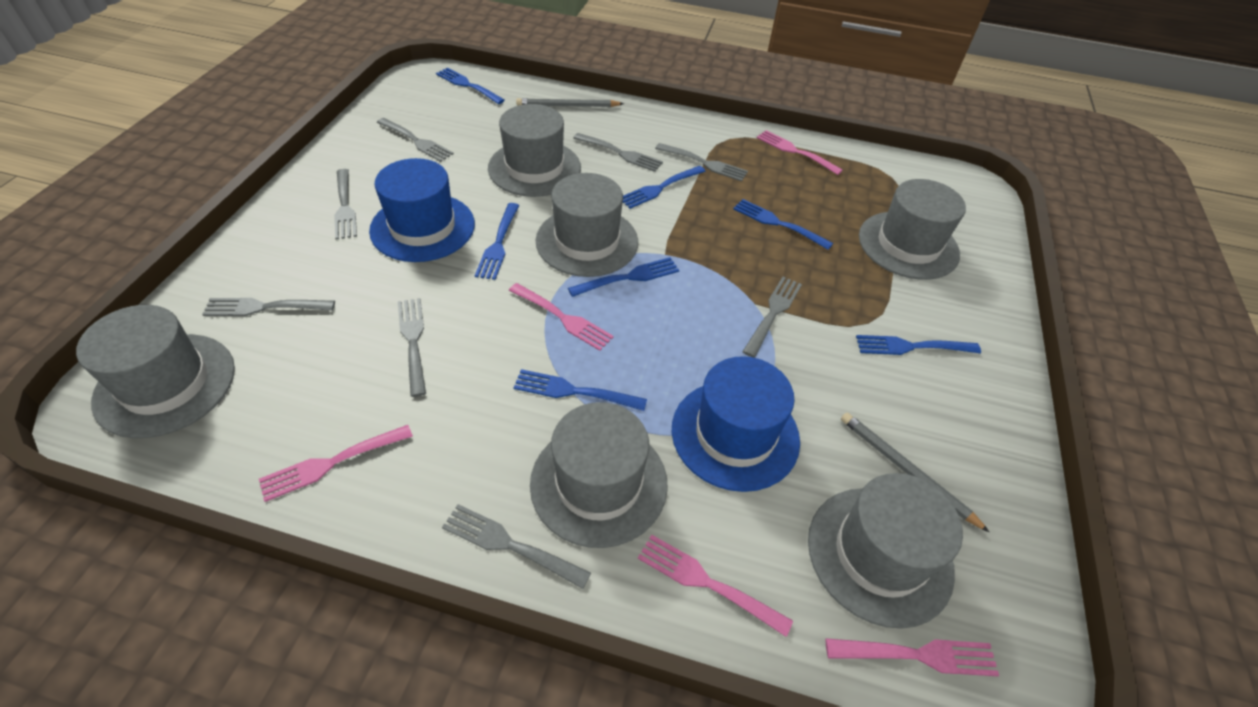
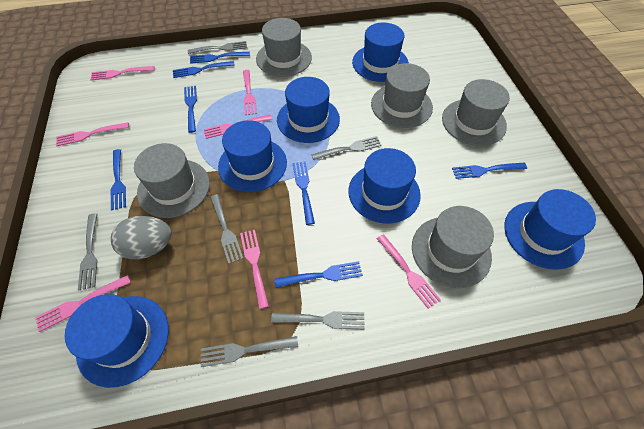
blue hat: 2 -> 6
grey egg: 0 -> 1
grey fork: 8 -> 6
grey hat: 6 -> 5
grey pencil: 2 -> 0
pink fork: 5 -> 7

